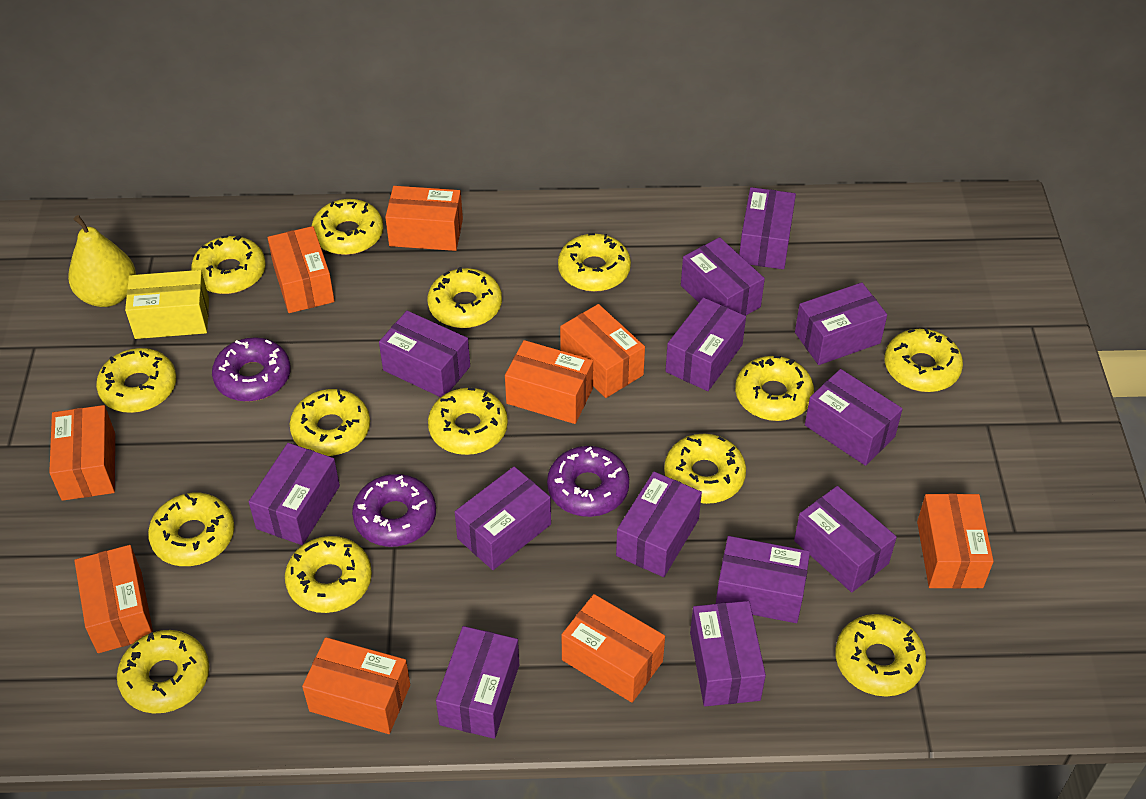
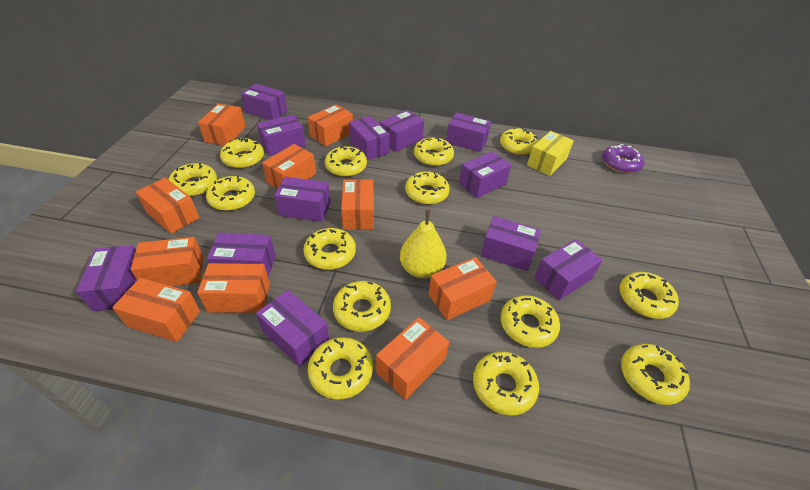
orange box: 9 -> 10
purple box: 13 -> 12
purple donut: 3 -> 1

